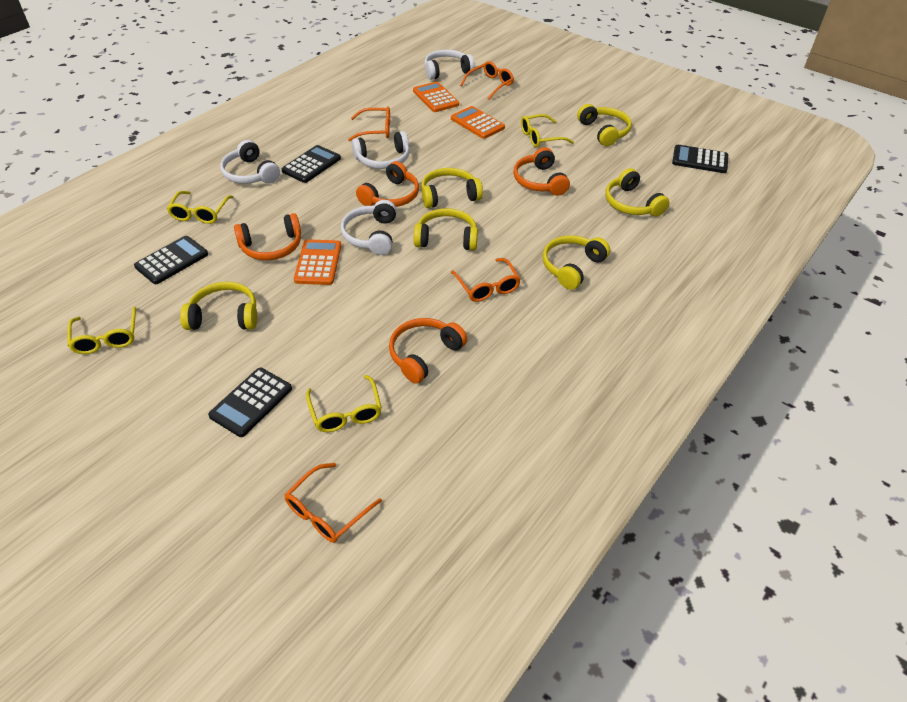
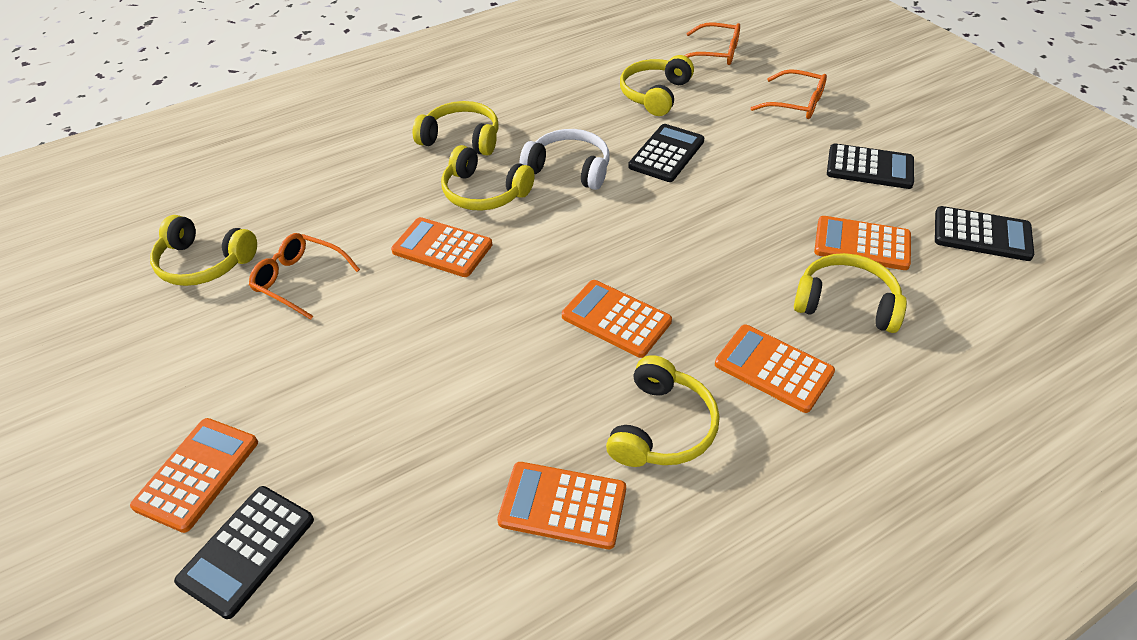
orange calculator: 3 -> 6
orange glasses: 4 -> 3
orange headphones: 4 -> 0
white headphones: 4 -> 1
yellow glasses: 4 -> 0

